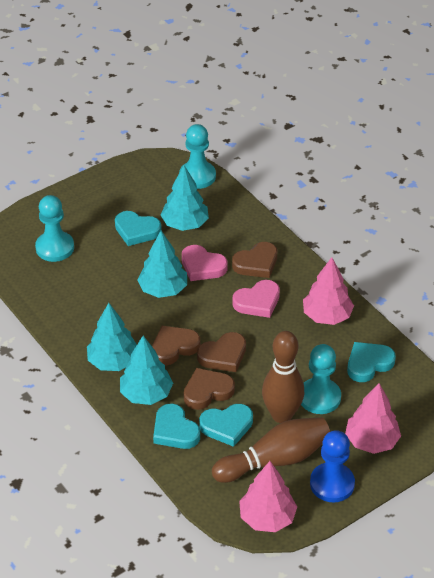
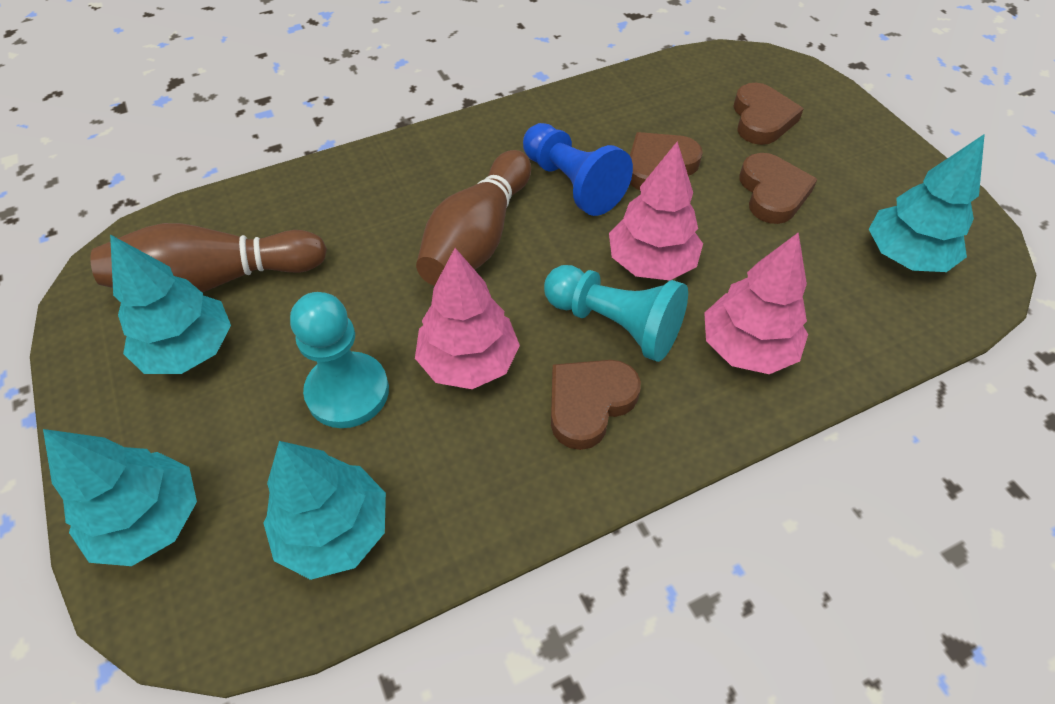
pink heart: 2 -> 0
turquoise heart: 4 -> 0
turquoise pawn: 3 -> 2

